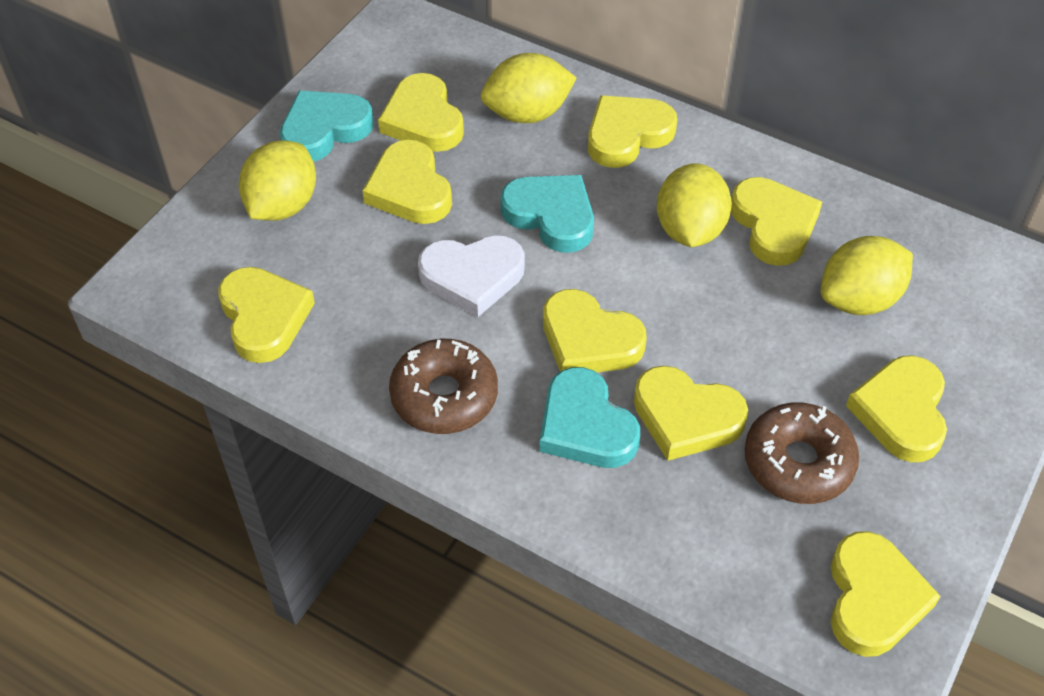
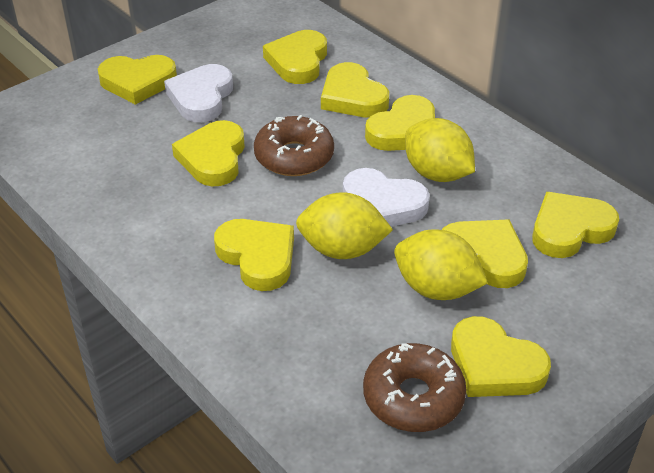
turquoise heart: 3 -> 0
white heart: 1 -> 2
yellow lemon: 4 -> 3

